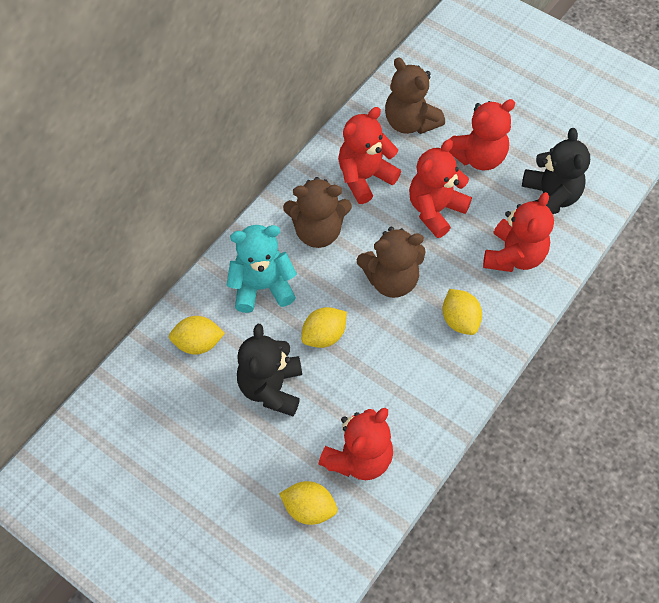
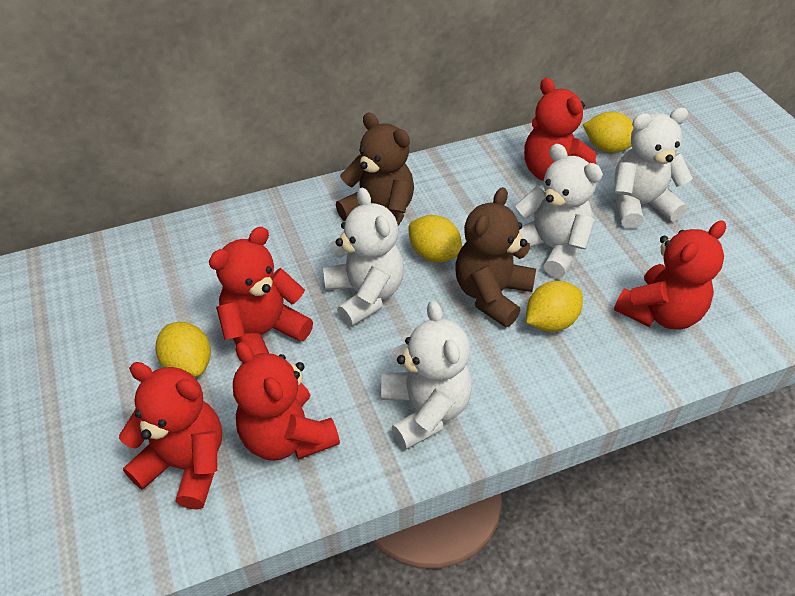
black teddy bear: 2 -> 0
brown teddy bear: 3 -> 2
turquoise teddy bear: 1 -> 0
white teddy bear: 0 -> 4

